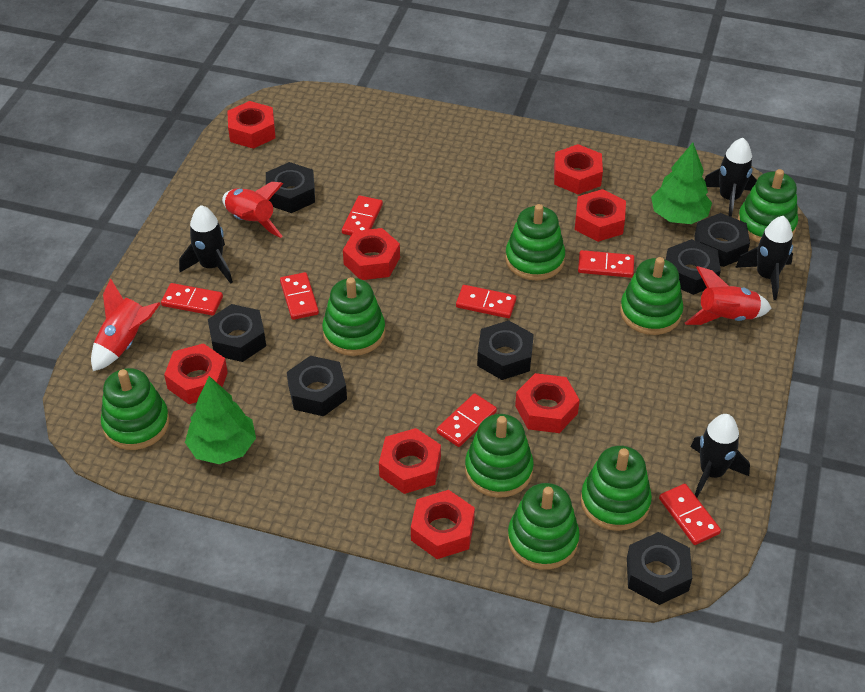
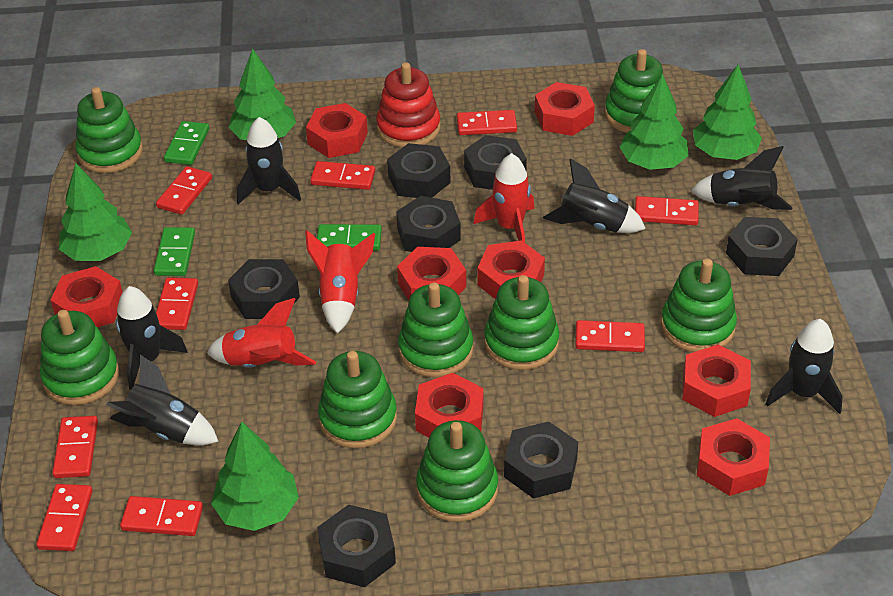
black rocket: 4 -> 6
green domino: 0 -> 3
green tree: 2 -> 5
red domino: 7 -> 9
red stacking toy: 0 -> 1

